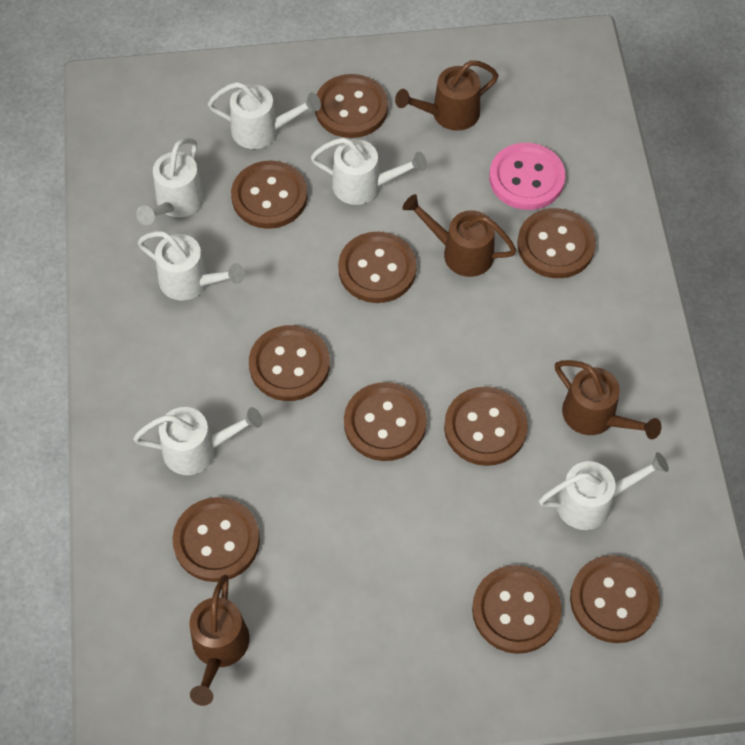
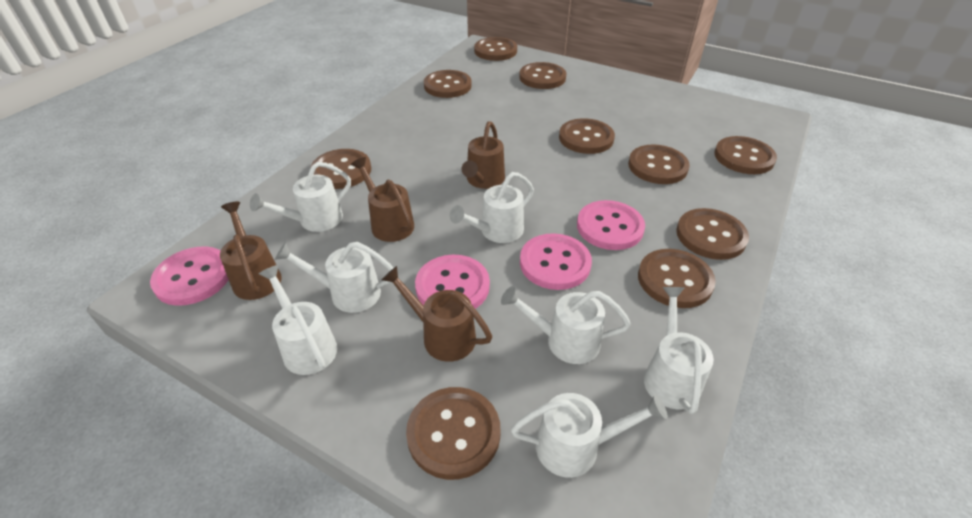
pink button: 1 -> 4
white watering can: 6 -> 7

